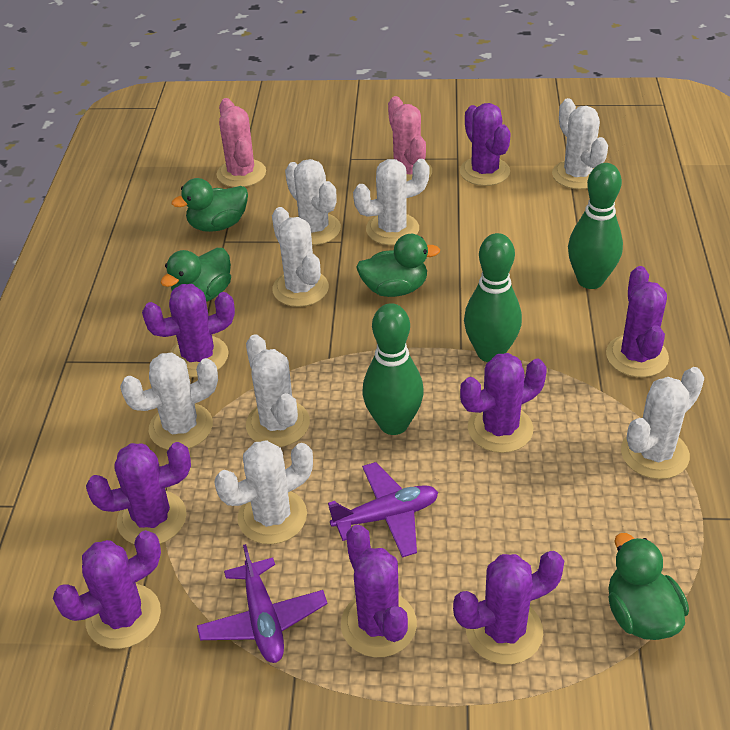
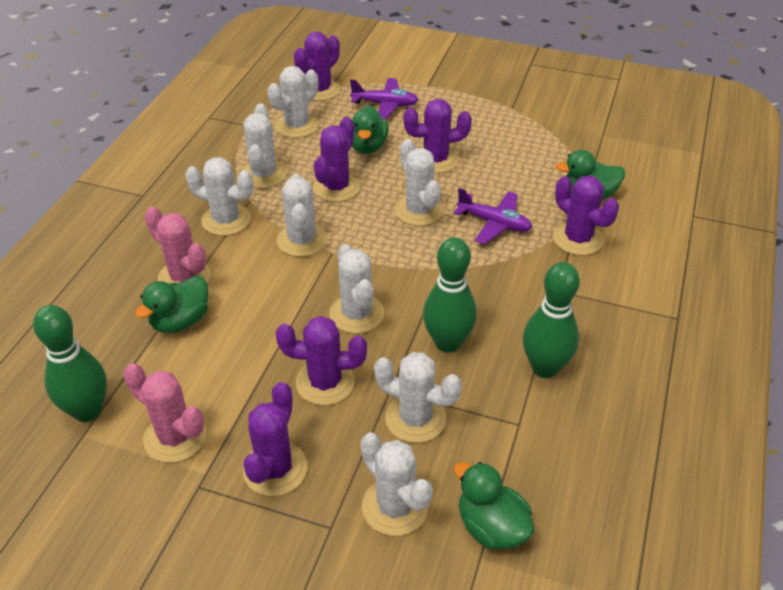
purple cactus: 8 -> 6

